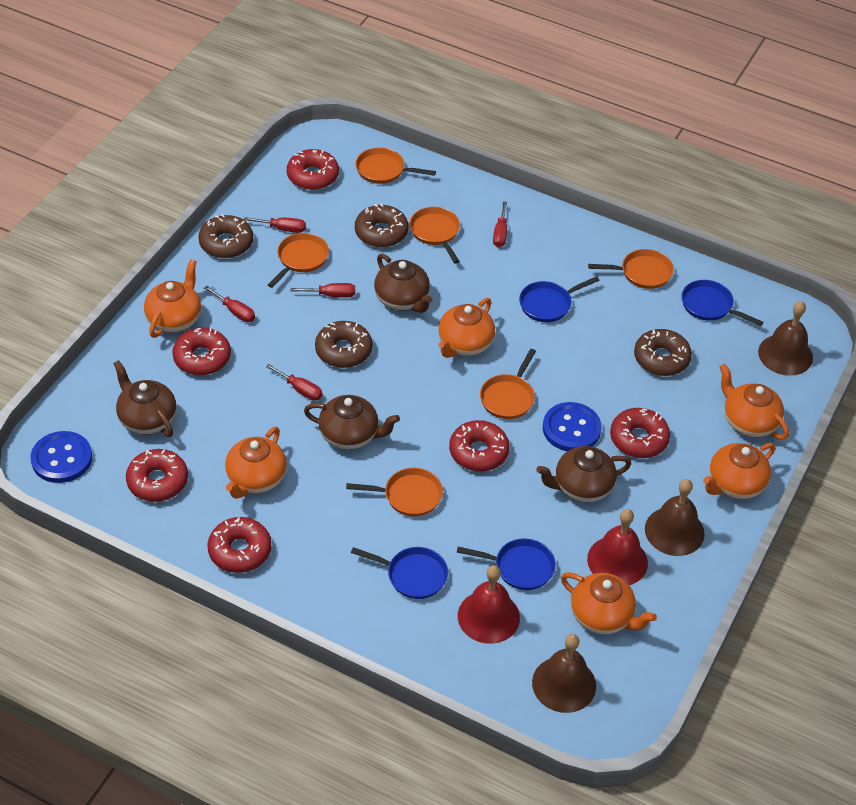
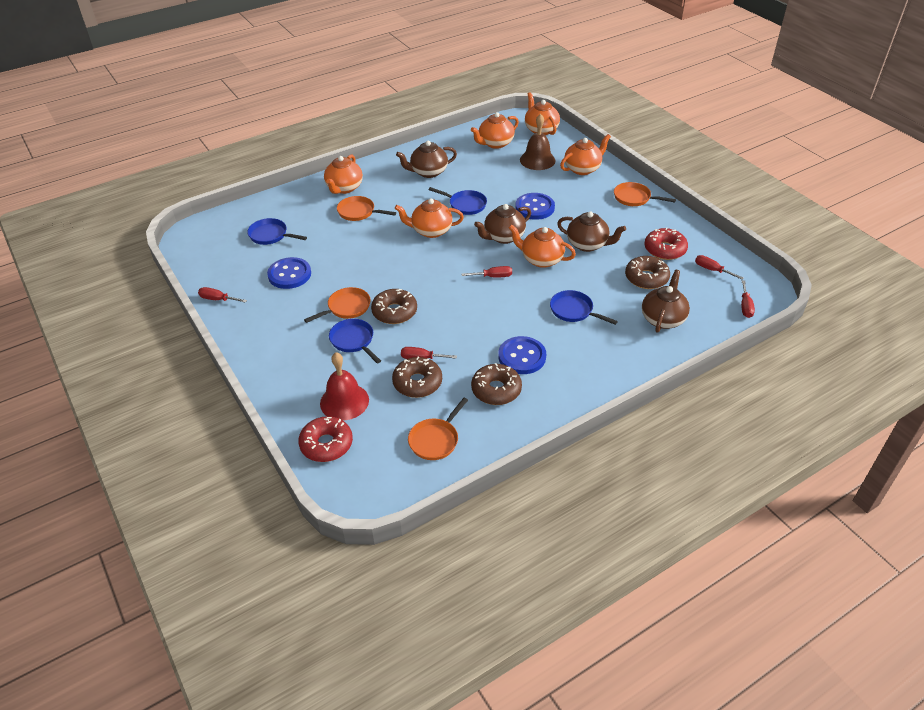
blue button: 2 -> 3
brown bell: 3 -> 1
orange pan: 6 -> 4
red bell: 2 -> 1
red donut: 6 -> 2

